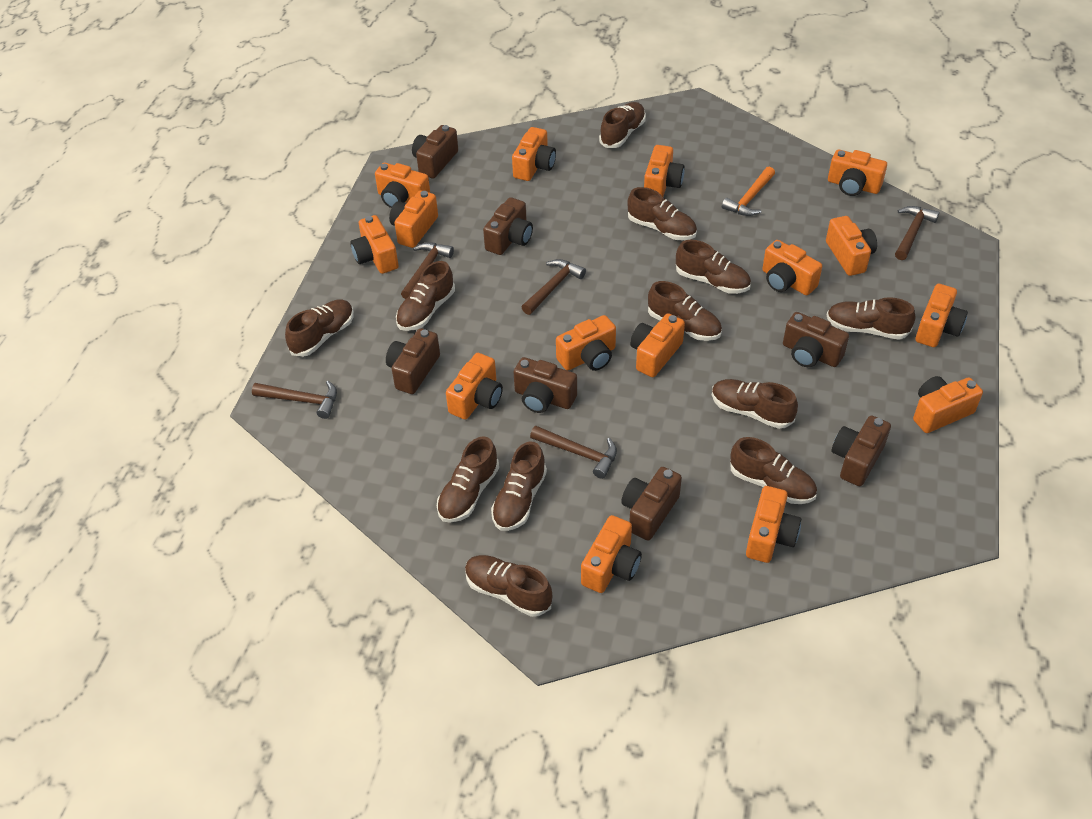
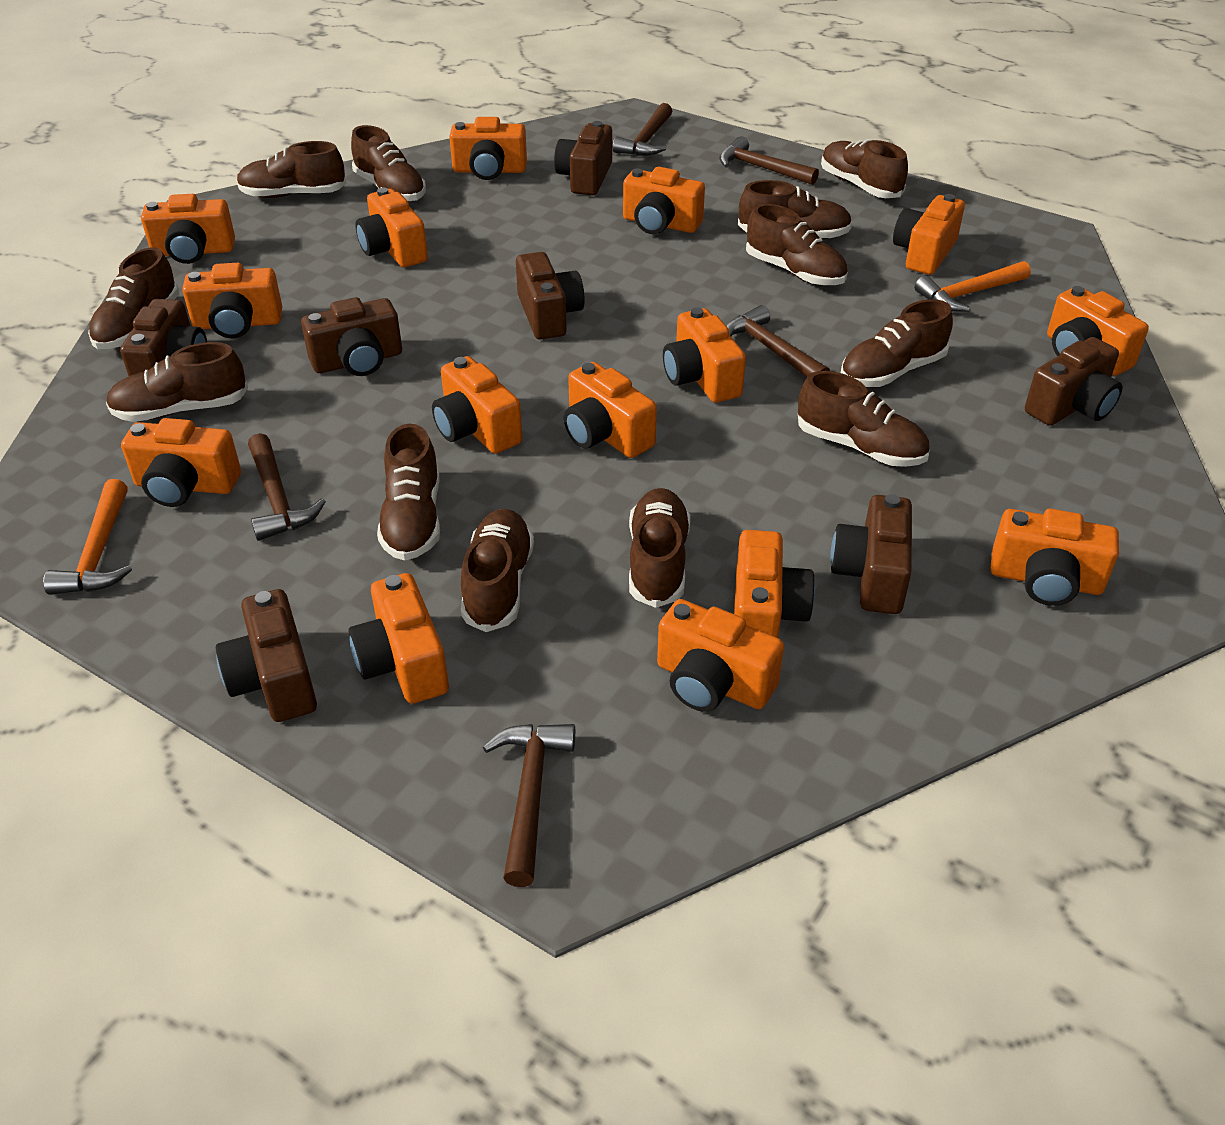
orange hammer: 1 -> 2

